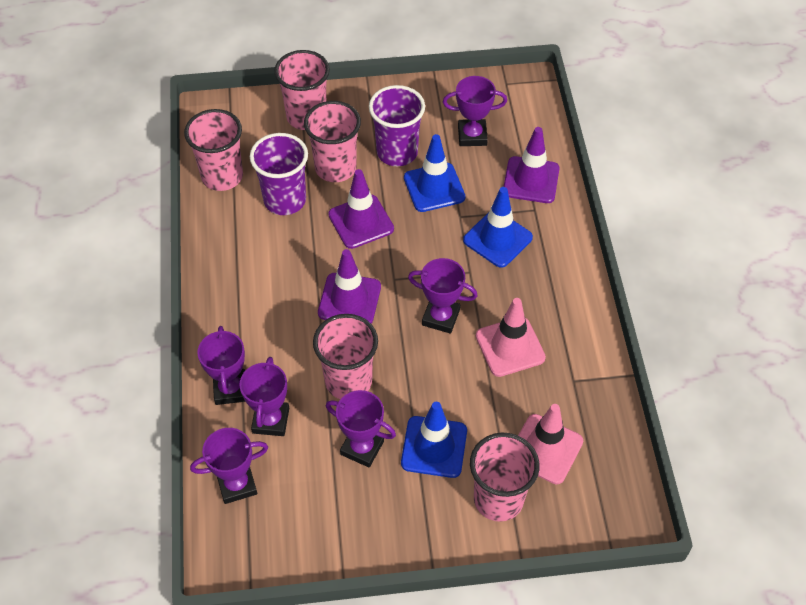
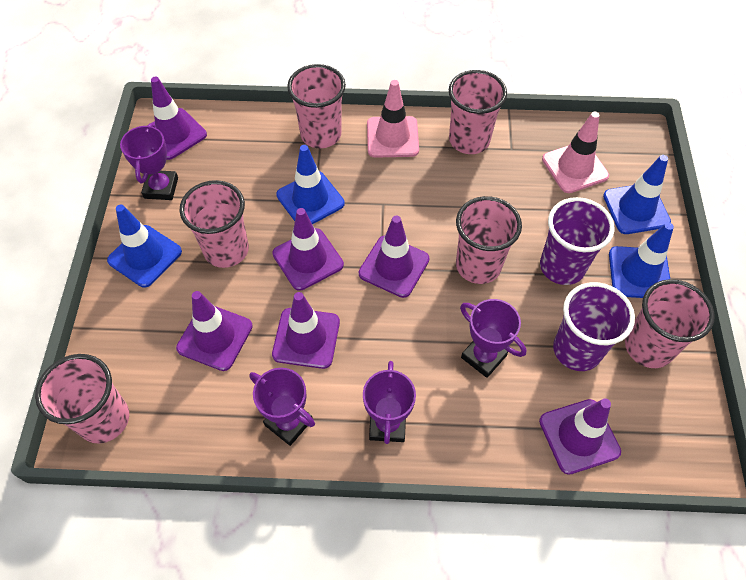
blue traffic cone: 3 -> 4
pink cup: 5 -> 6
purple traffic cone: 3 -> 6
purple trophy: 6 -> 4

